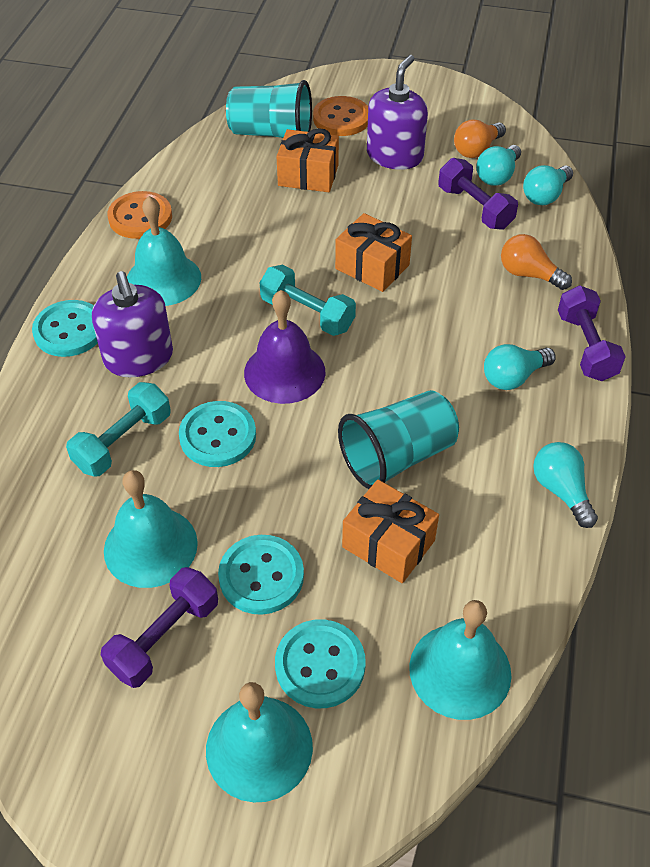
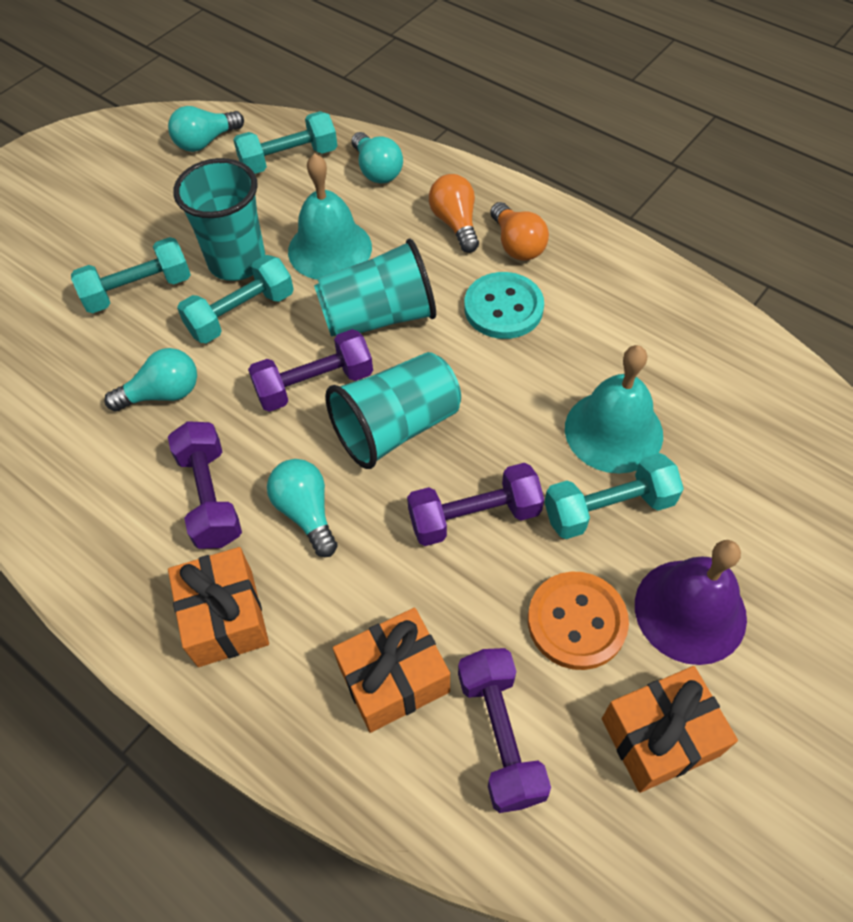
orange button: 2 -> 1
purple dumbbell: 3 -> 4
purple soap dispenser: 2 -> 0
turquoise bell: 4 -> 2
turquoise button: 4 -> 1
turquoise cup: 2 -> 3
turquoise dumbbell: 2 -> 4

